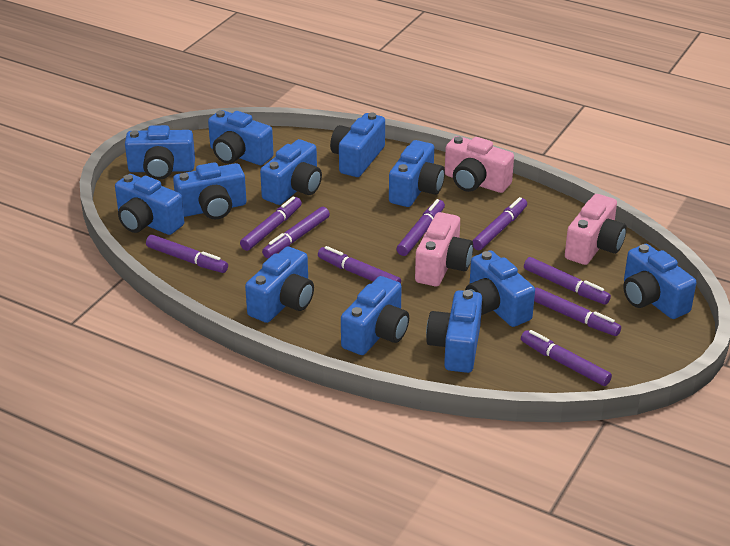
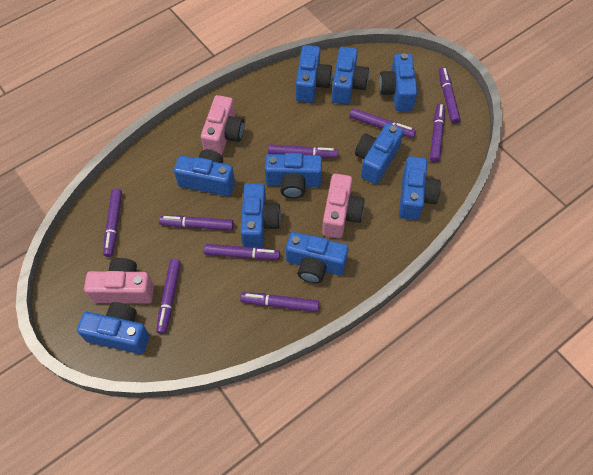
blue camera: 12 -> 10

